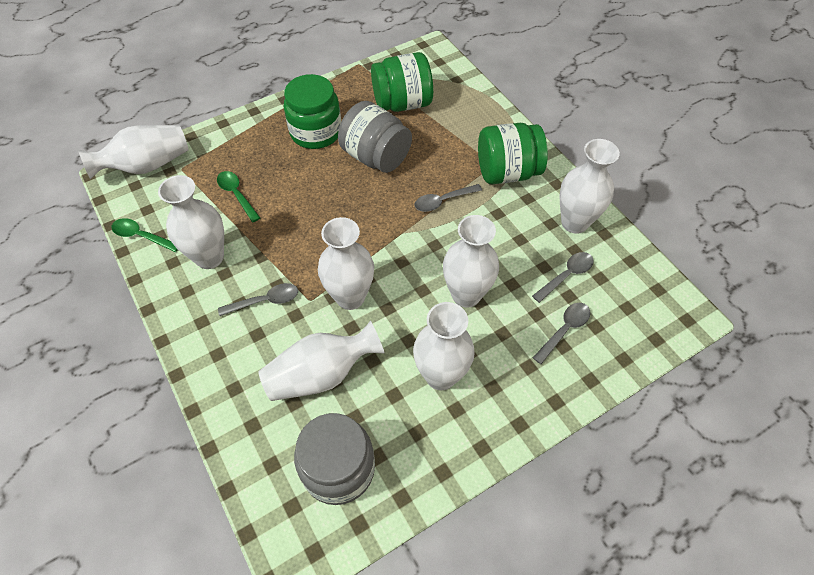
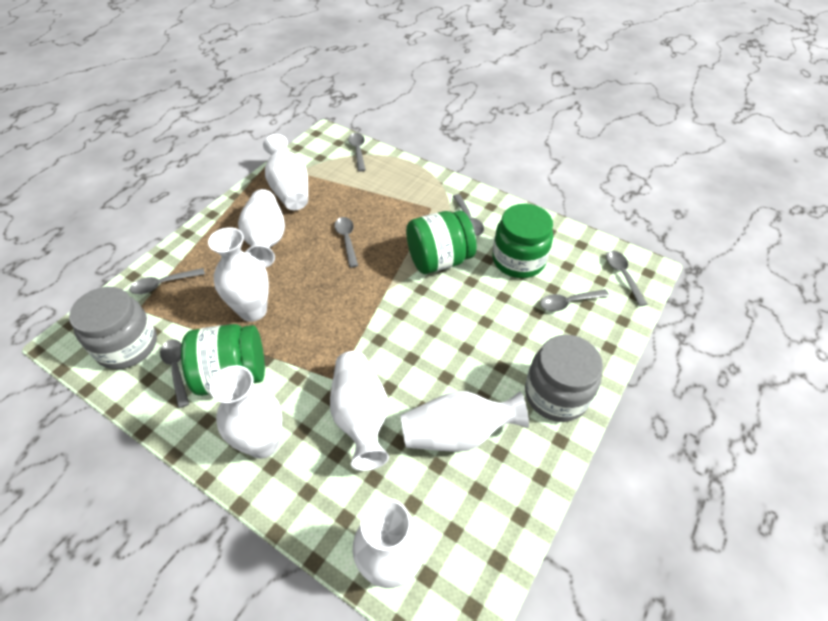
green spoon: 2 -> 0
grey spoon: 4 -> 7

